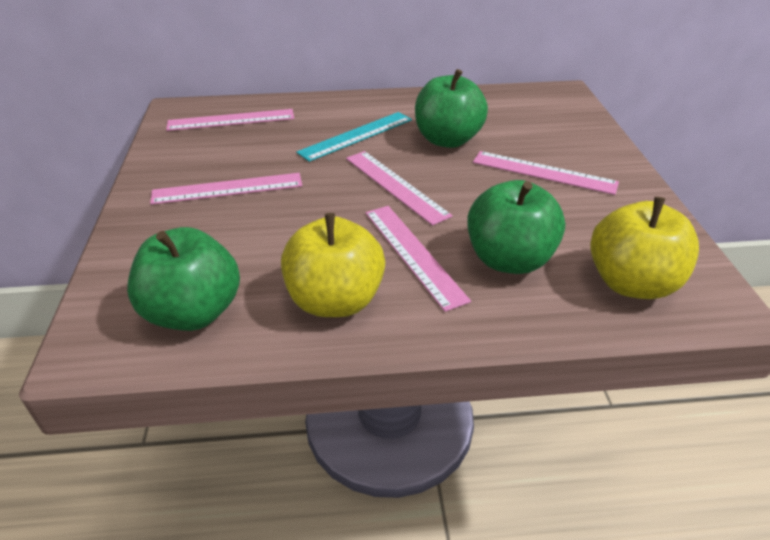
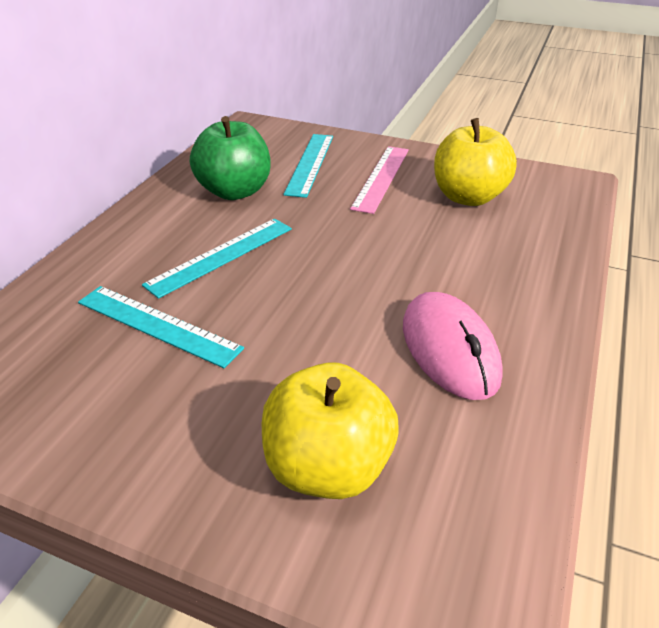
green apple: 3 -> 1
pink mouse: 0 -> 1
pink ruler: 5 -> 1
turquoise ruler: 1 -> 3

